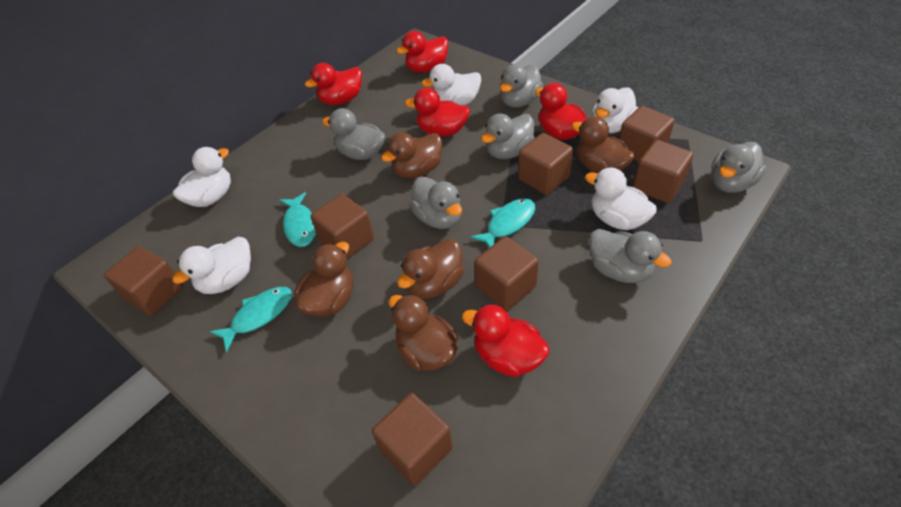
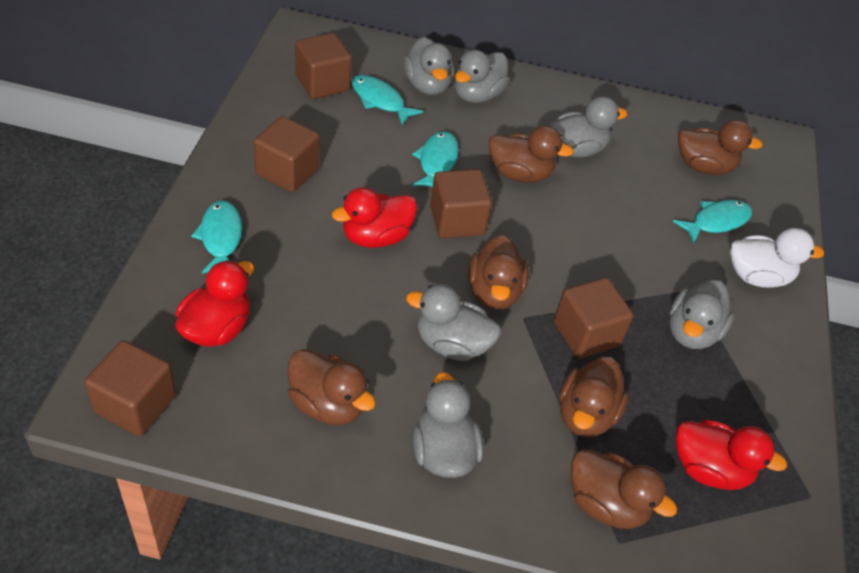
brown cube: 7 -> 5
brown duck: 5 -> 6
red duck: 5 -> 3
turquoise fish: 3 -> 4
white duck: 5 -> 1

